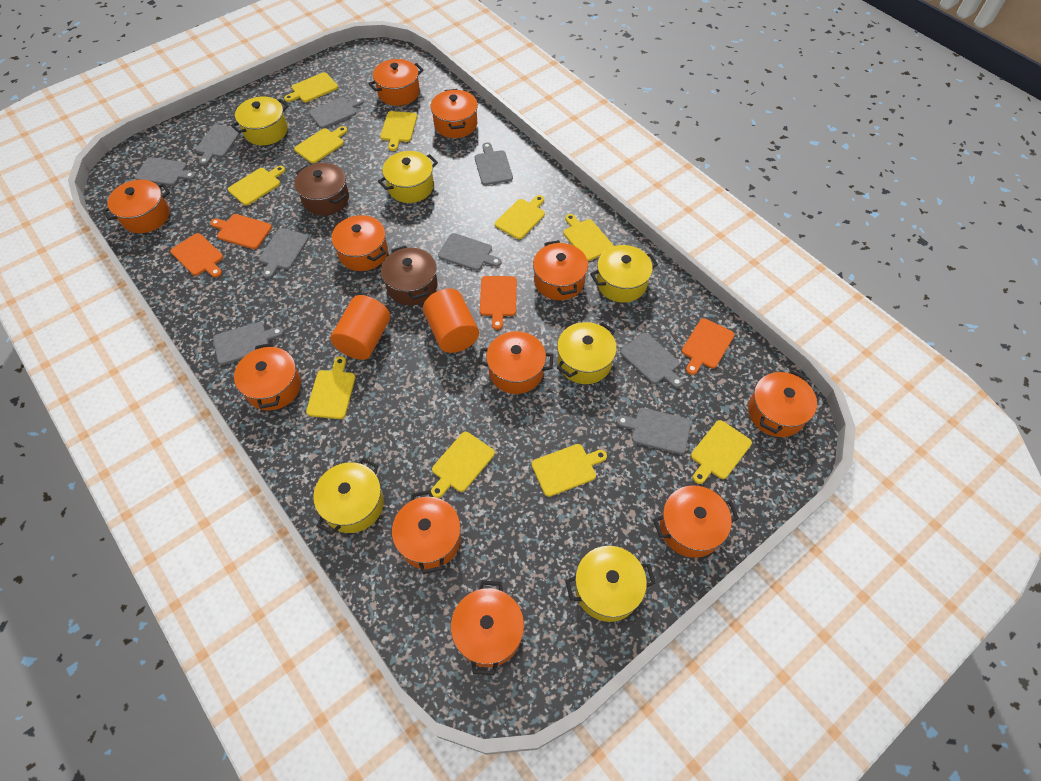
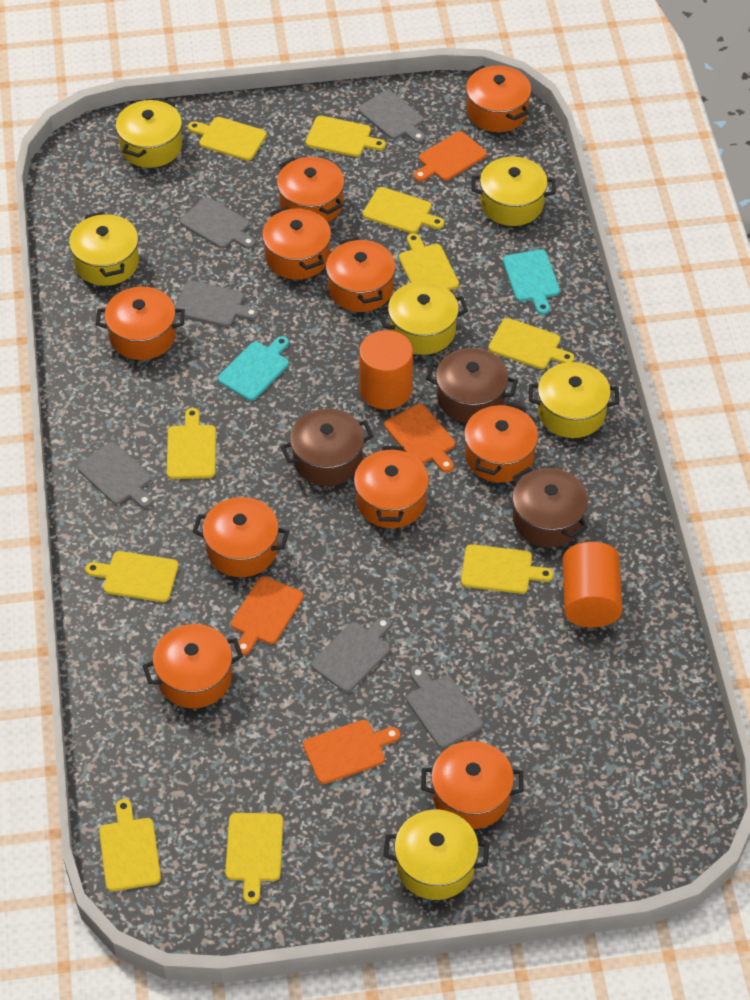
brown pot: 2 -> 3
grey cutting board: 9 -> 6
orange pot: 11 -> 10
turquoise cutting board: 0 -> 2

